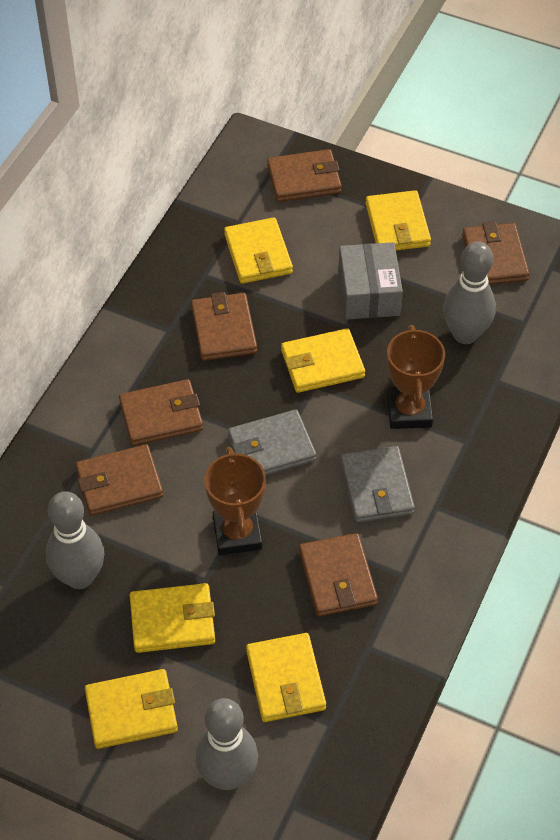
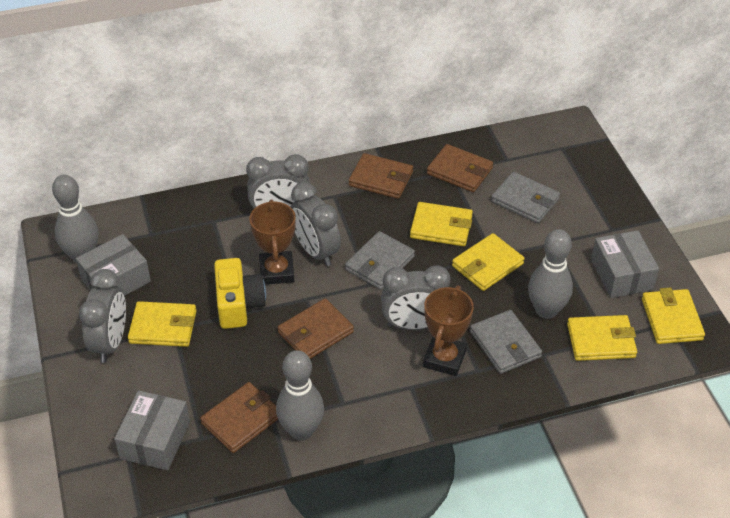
brown wallet: 6 -> 4
grey box: 1 -> 3
grey clock: 0 -> 4
grey wallet: 2 -> 3
yellow camera: 0 -> 1
yellow wallet: 6 -> 5

